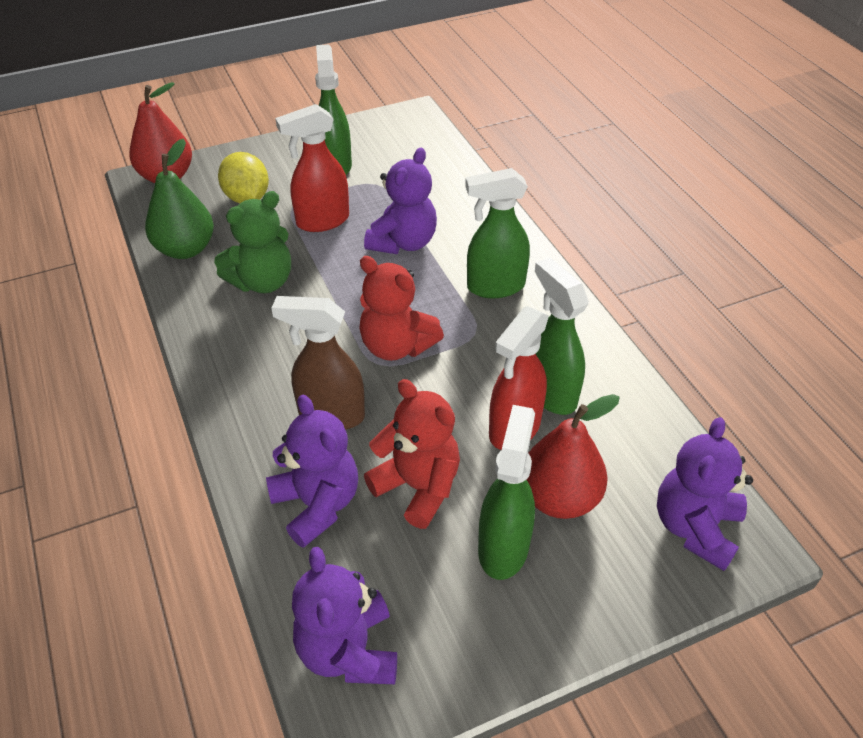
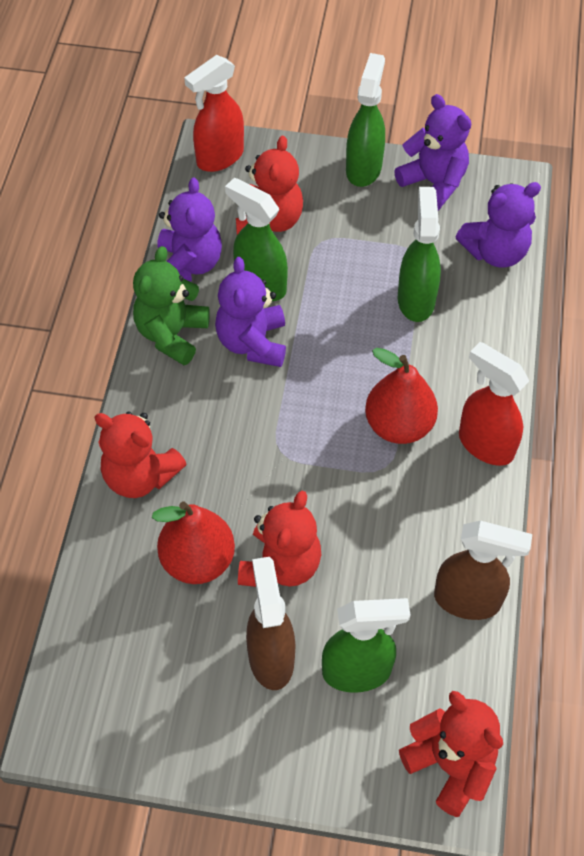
brown spray bottle: 1 -> 2
green pear: 1 -> 0
red teddy bear: 2 -> 4
yellow lemon: 1 -> 0

